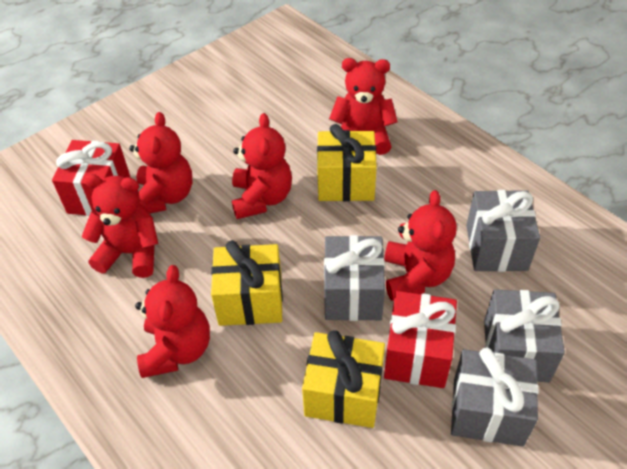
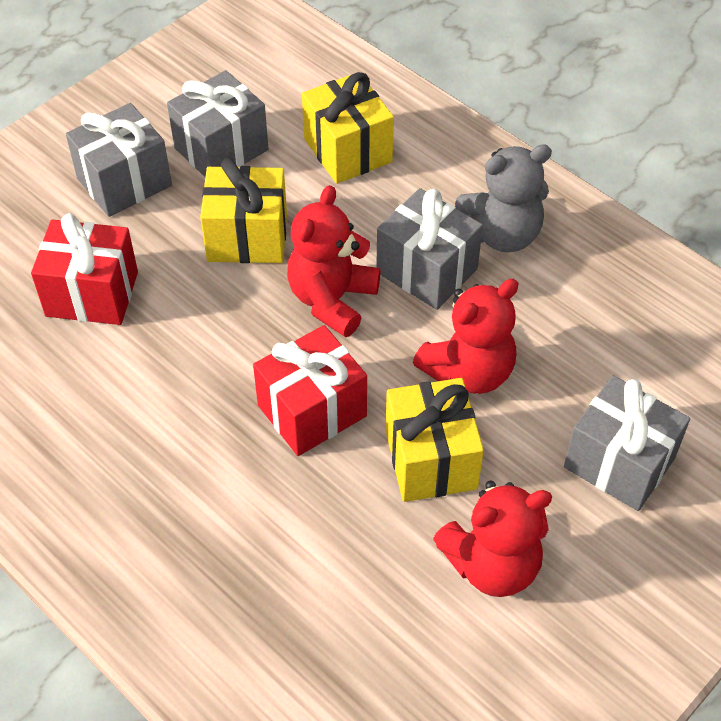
grey teddy bear: 0 -> 1
red teddy bear: 6 -> 3

